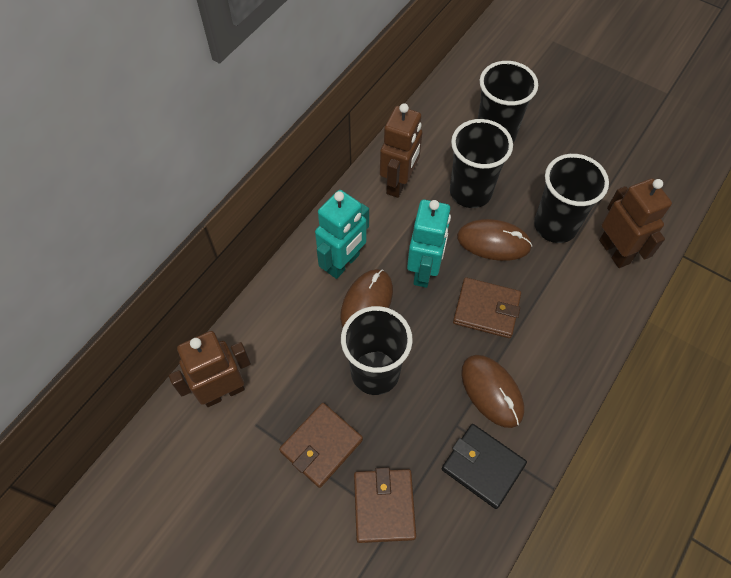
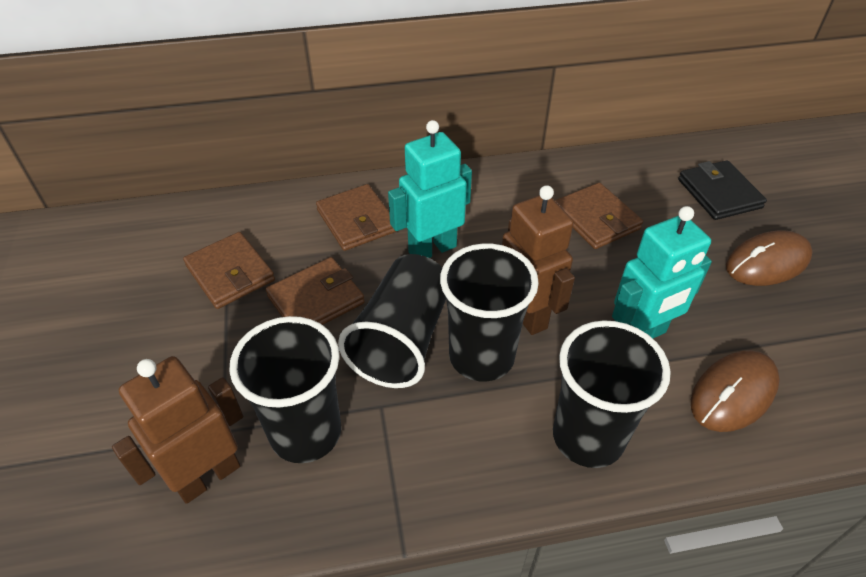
brown mouse: 3 -> 2
brown robot: 3 -> 2
brown wallet: 3 -> 4

